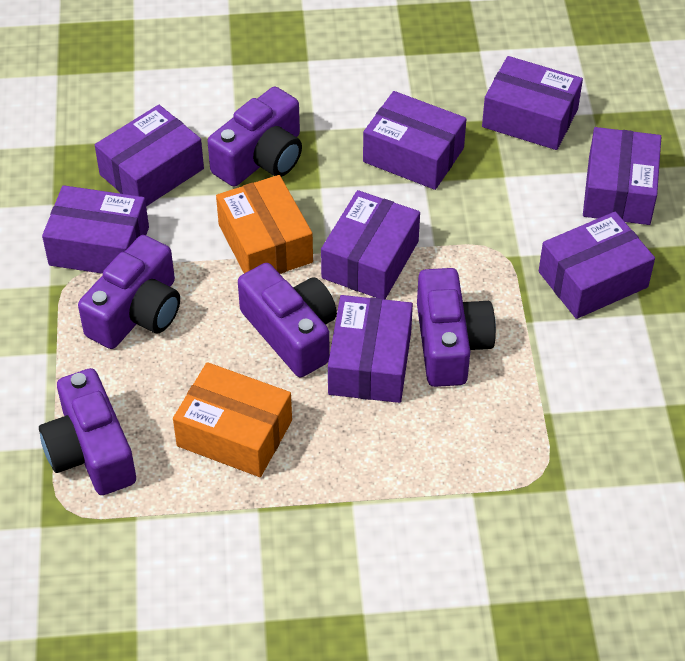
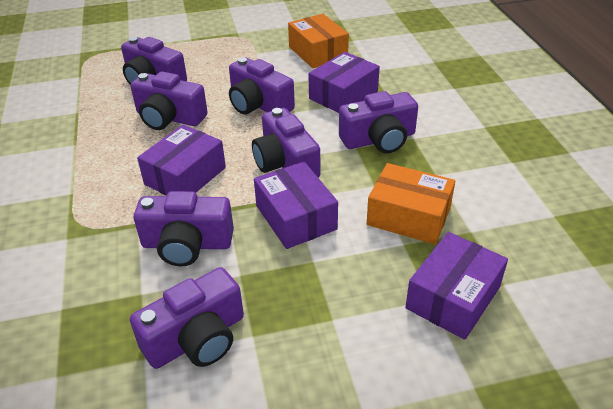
purple box: 8 -> 4
purple camera: 5 -> 7

